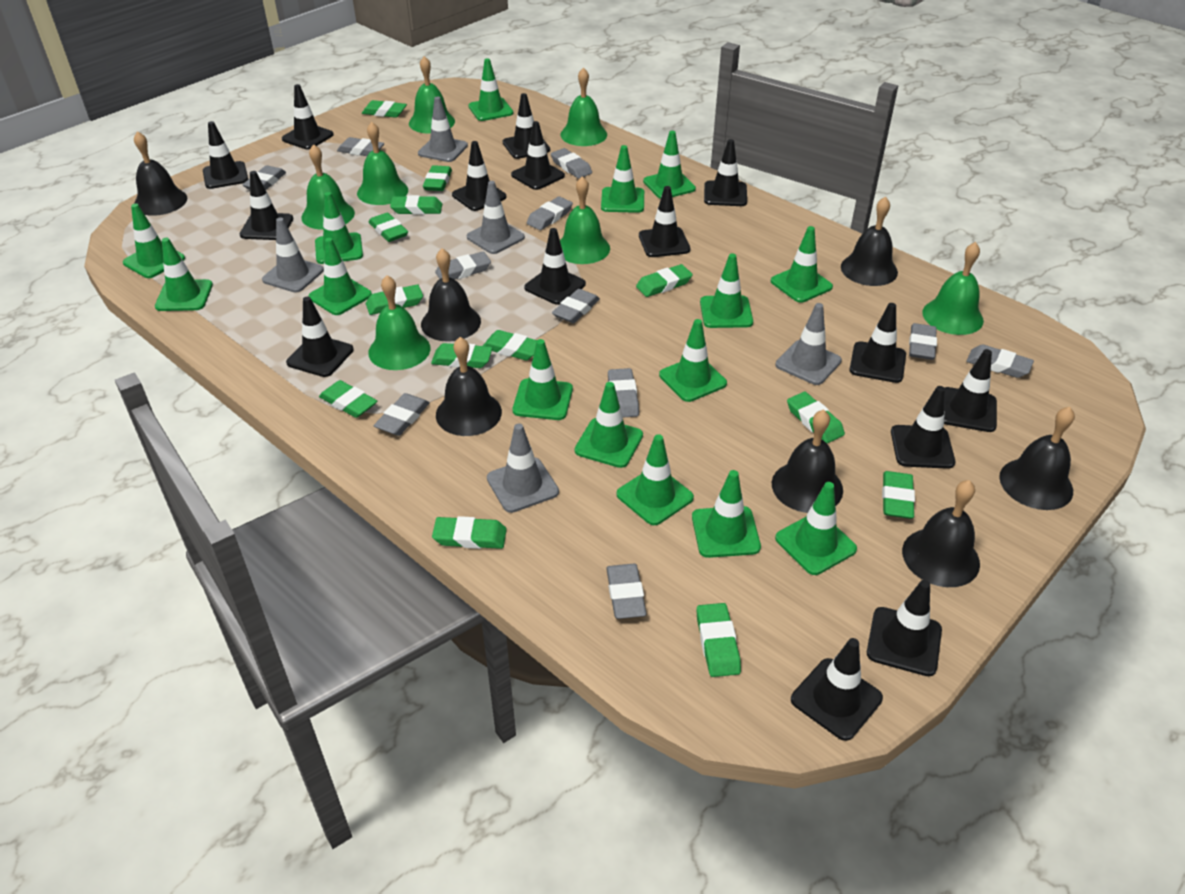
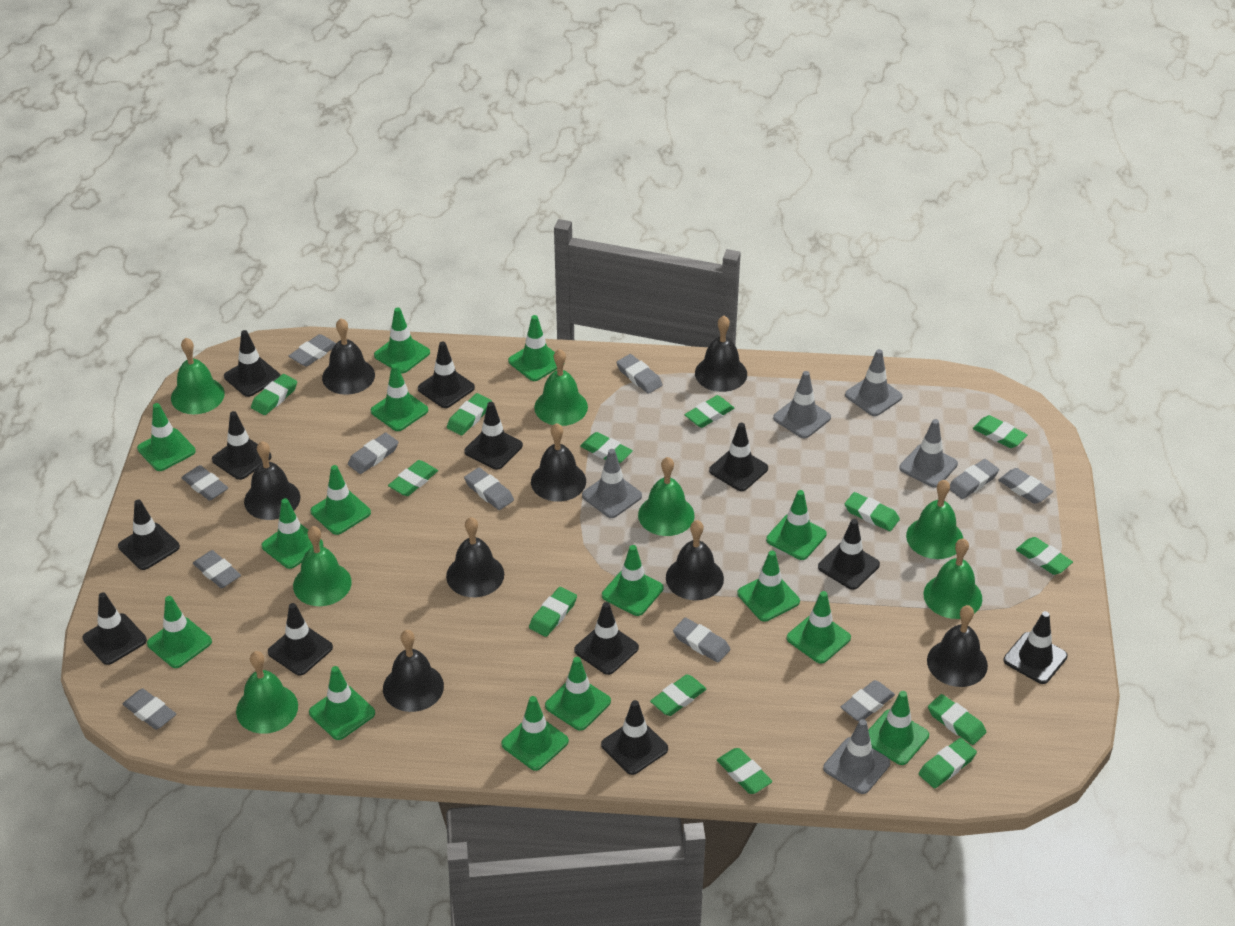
black bell: 7 -> 8
black traffic cone: 15 -> 12

